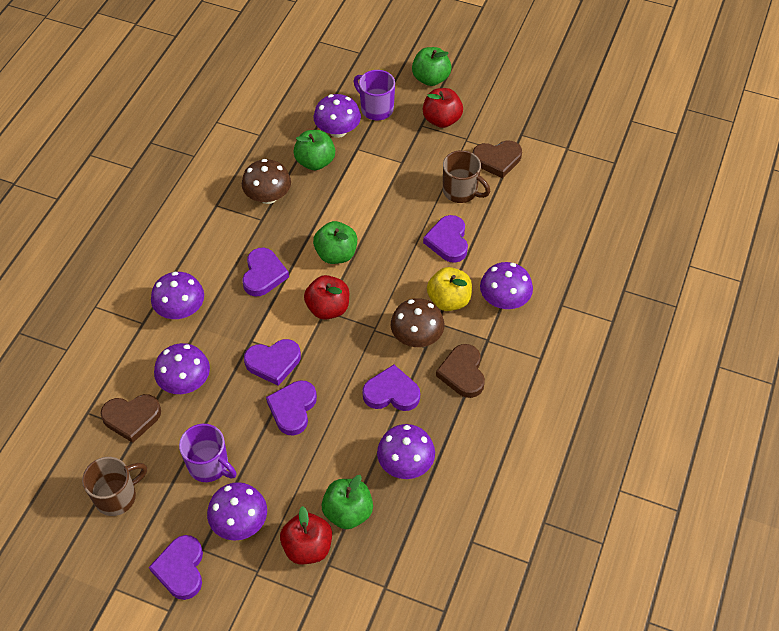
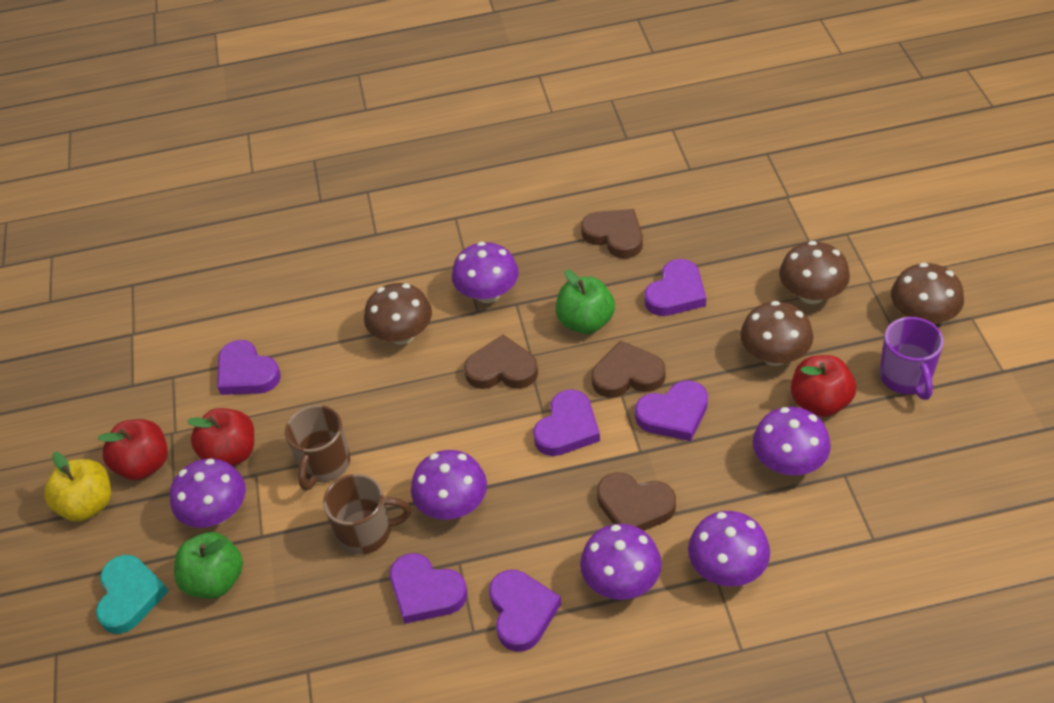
brown heart: 3 -> 4
brown mushroom: 2 -> 4
green apple: 4 -> 2
purple mug: 2 -> 1
turquoise heart: 0 -> 1

